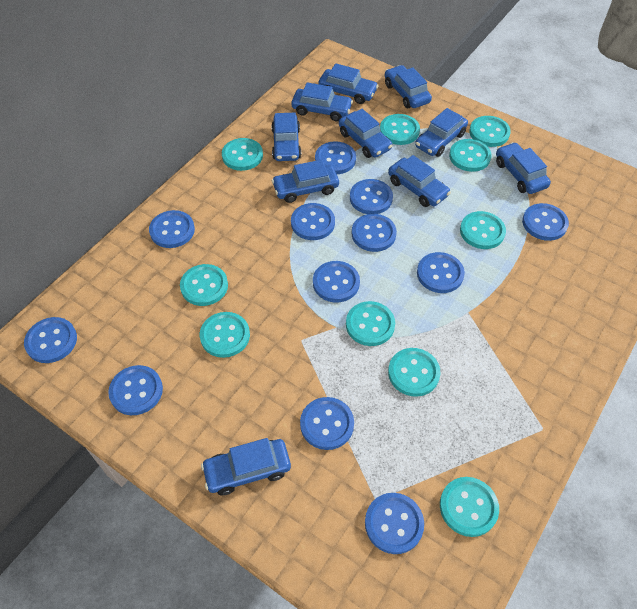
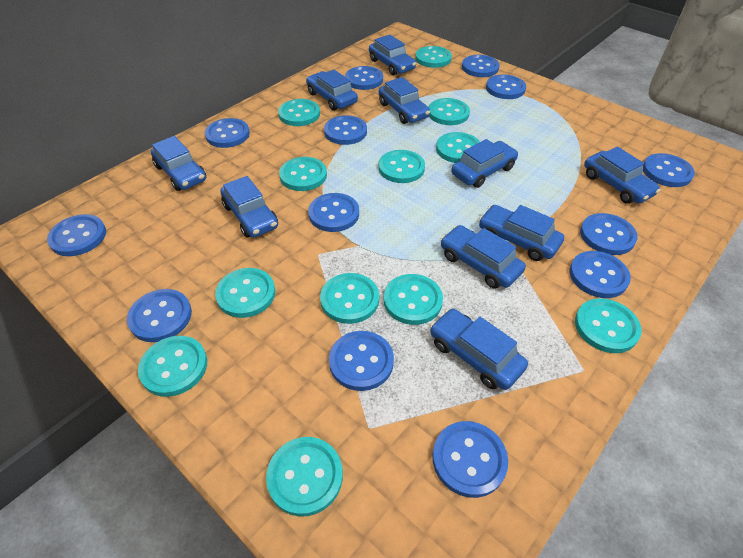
blue button: 12 -> 13
turquoise button: 10 -> 12

